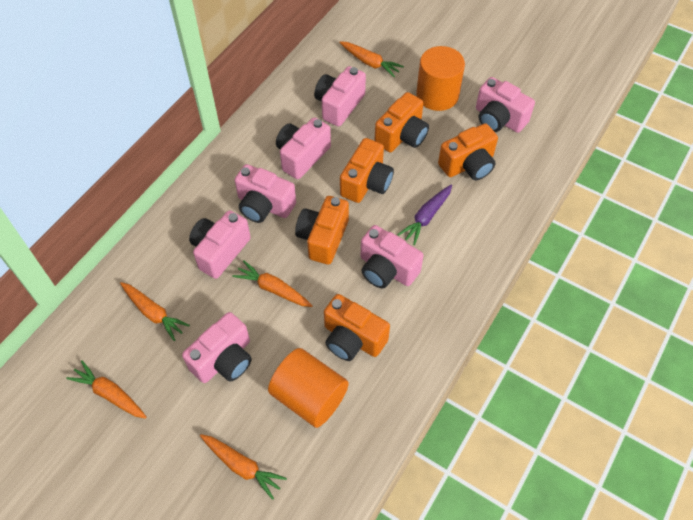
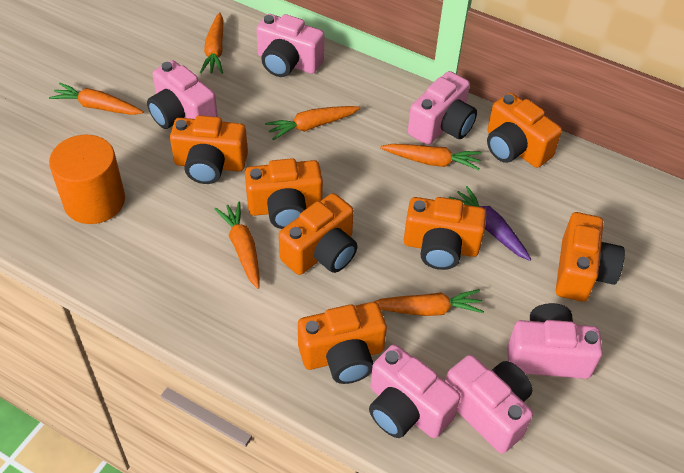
orange camera: 5 -> 7
orange carrot: 5 -> 6
orange cylinder: 2 -> 1
pink camera: 7 -> 6

